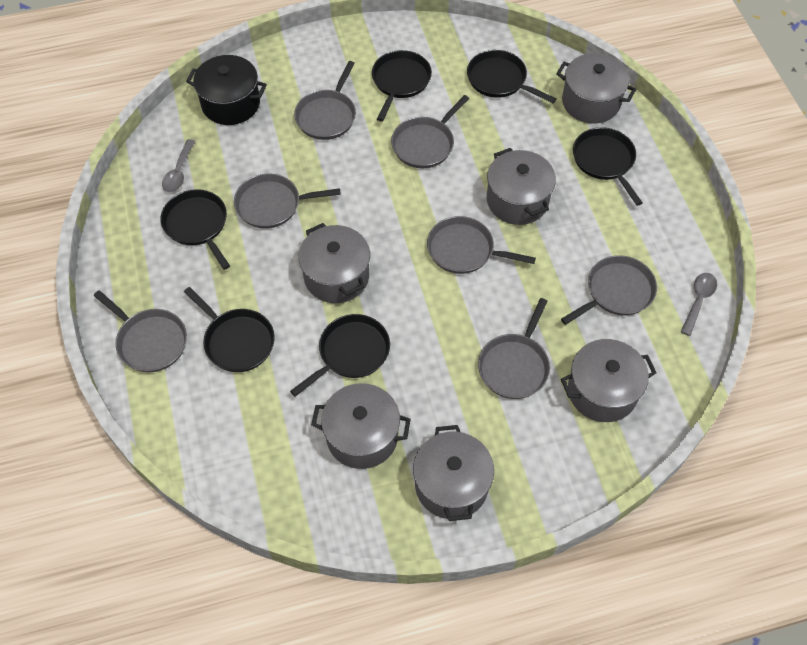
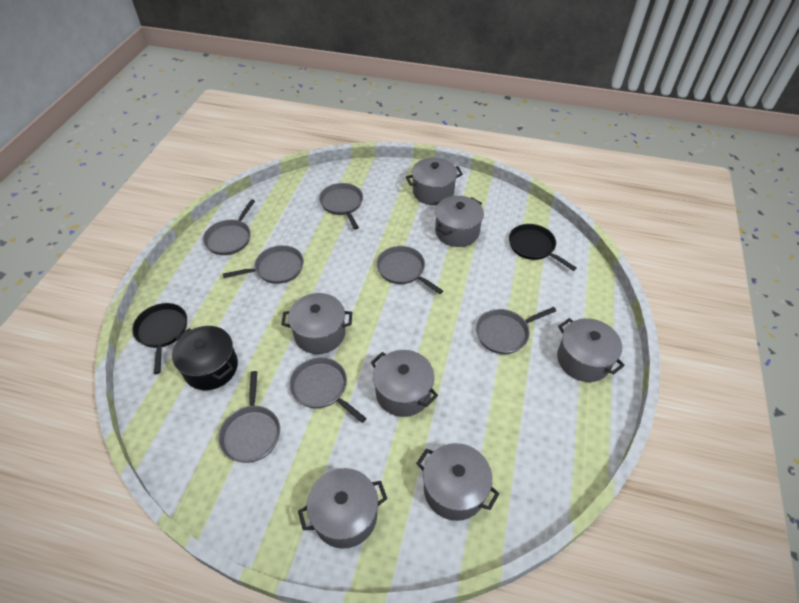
black pan: 6 -> 2
grey pot: 6 -> 7
grey spoon: 2 -> 0

